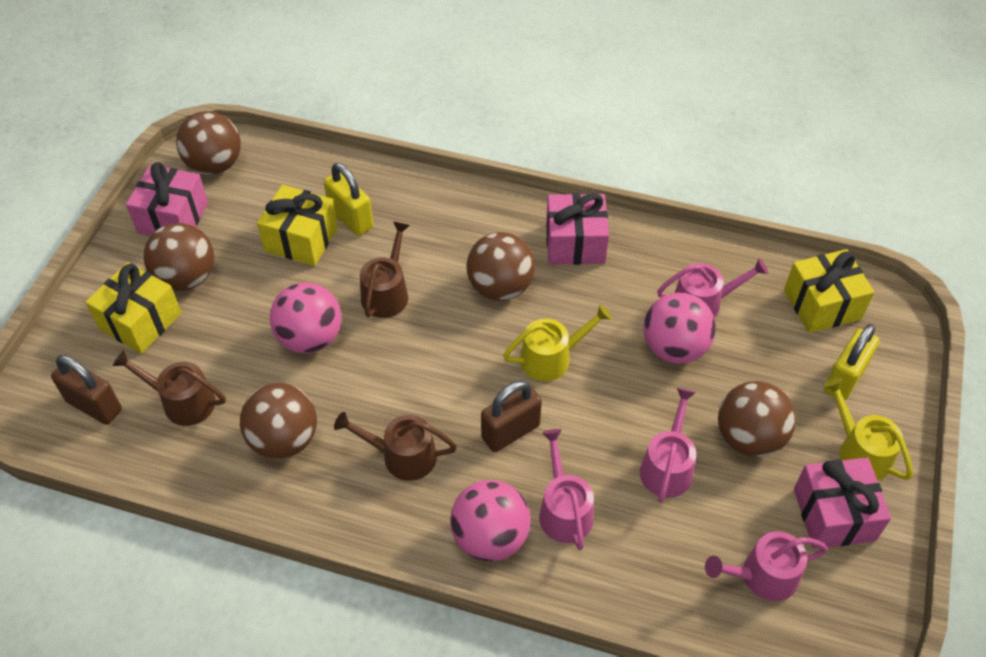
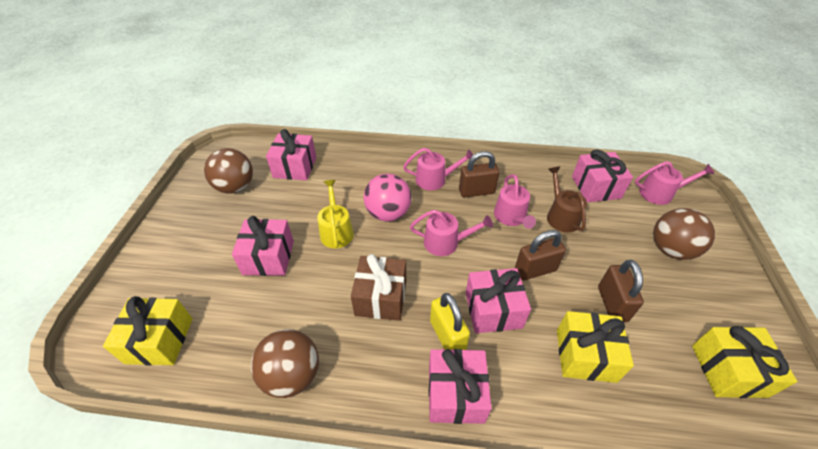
brown ball: 5 -> 3
brown gift: 0 -> 1
brown padlock: 2 -> 3
brown watering can: 3 -> 1
pink ball: 3 -> 1
pink gift: 3 -> 5
yellow padlock: 2 -> 1
yellow watering can: 2 -> 1

